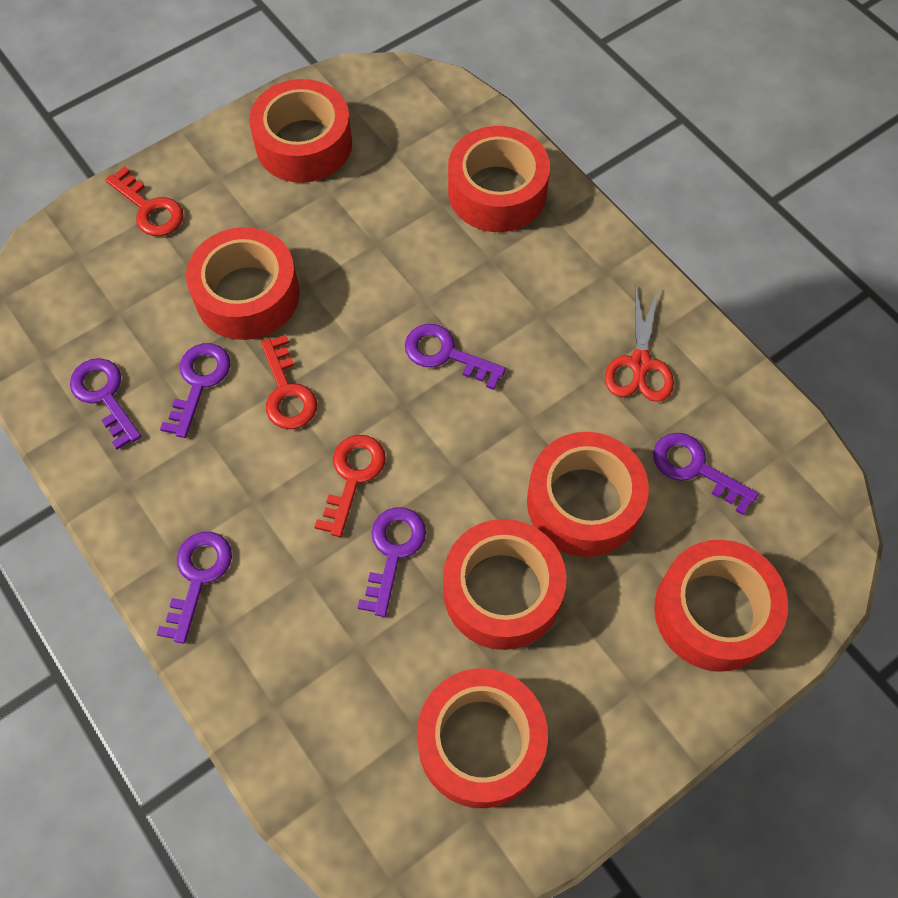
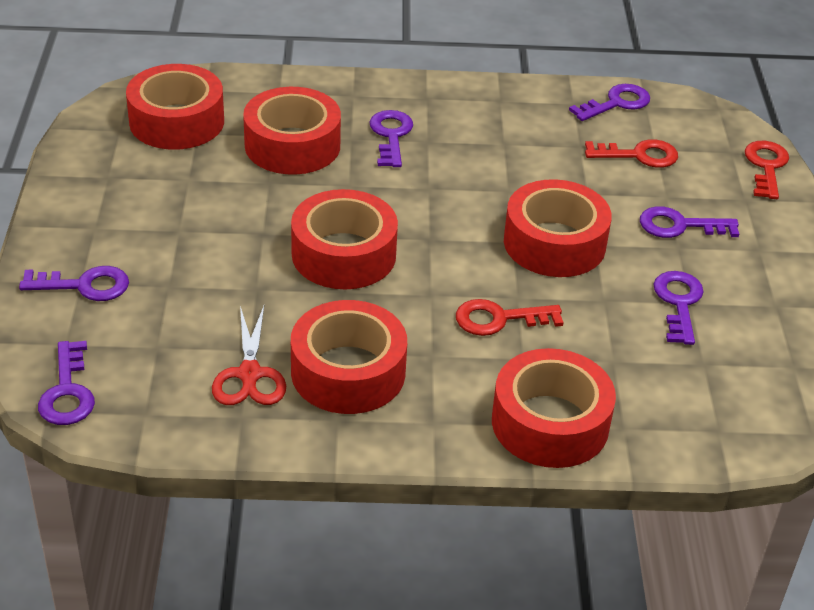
red tape: 7 -> 6

